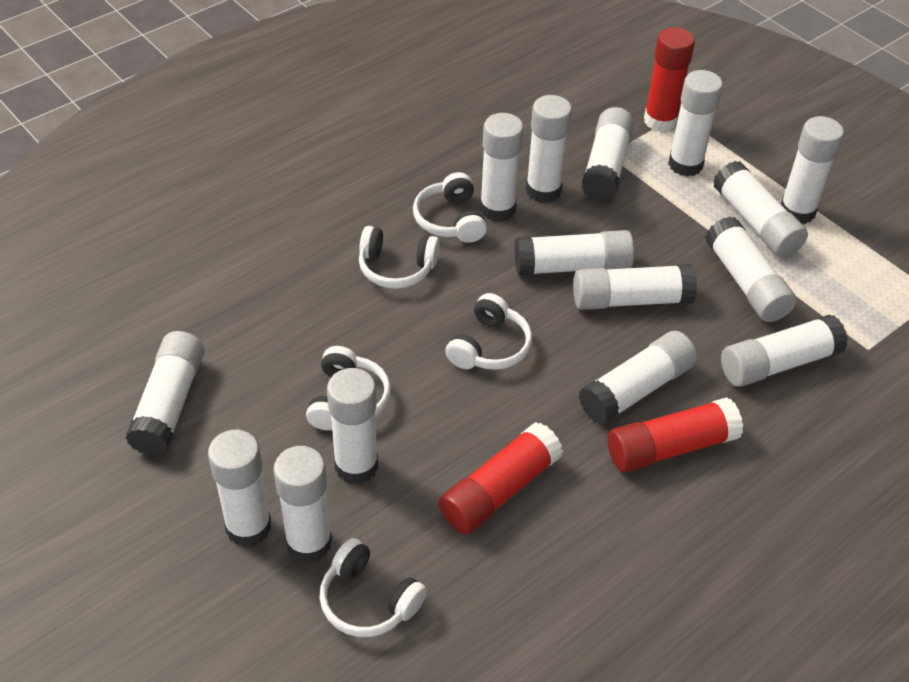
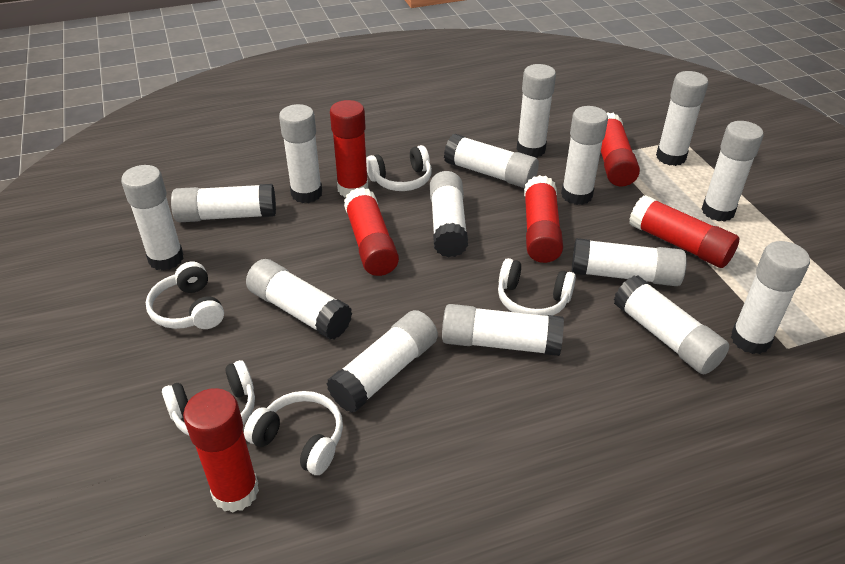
red glue stick: 3 -> 6

